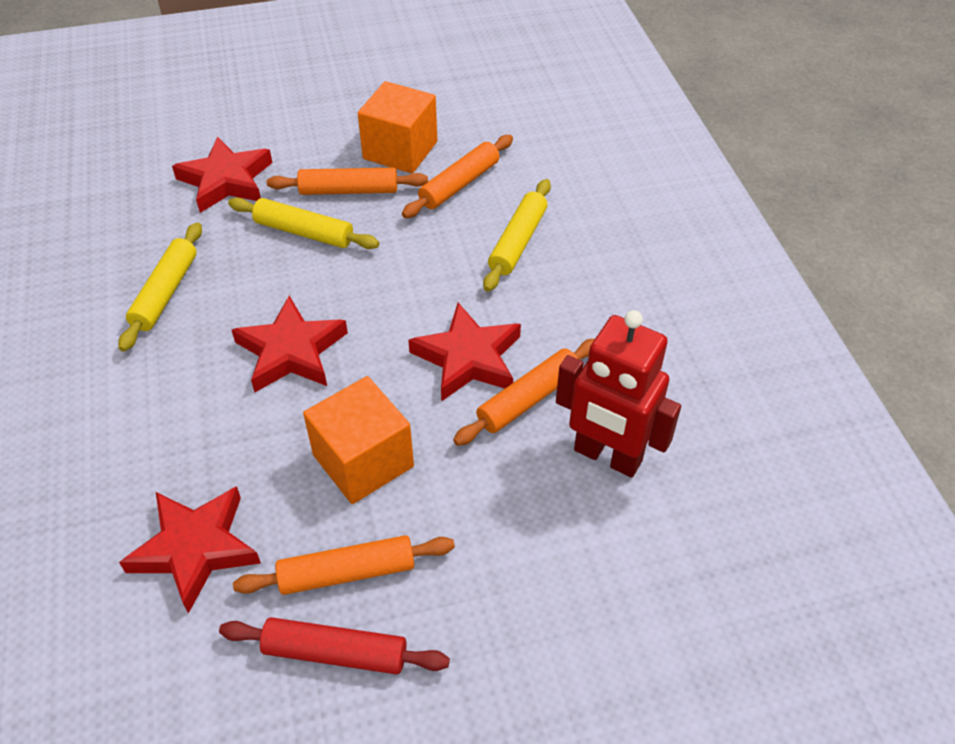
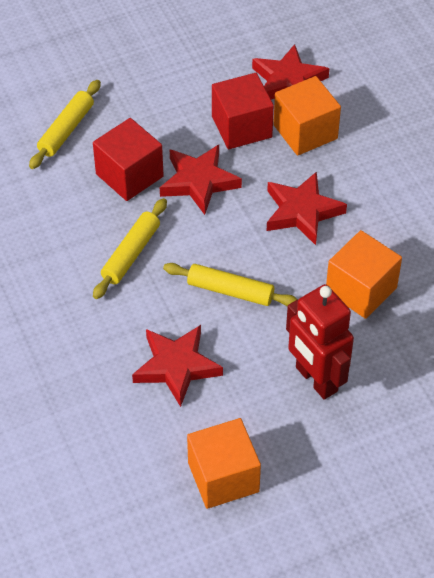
orange cube: 2 -> 3
orange rolling pin: 4 -> 0
red cube: 0 -> 2
red rolling pin: 1 -> 0

